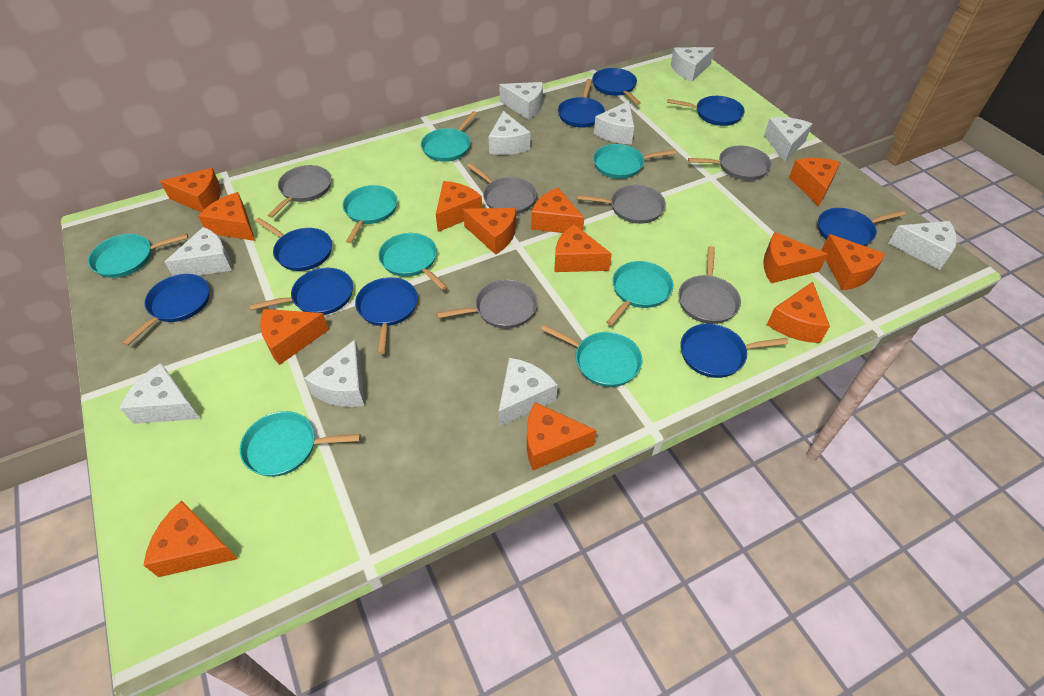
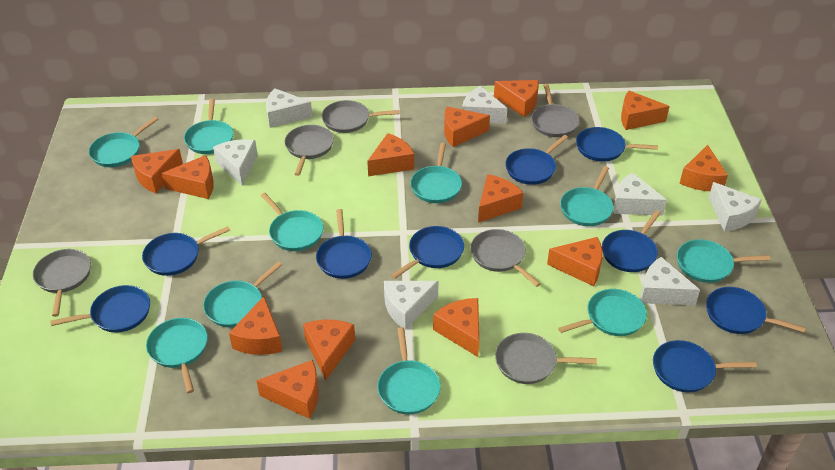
turquoise pan: 8 -> 10
white cheese: 10 -> 7

